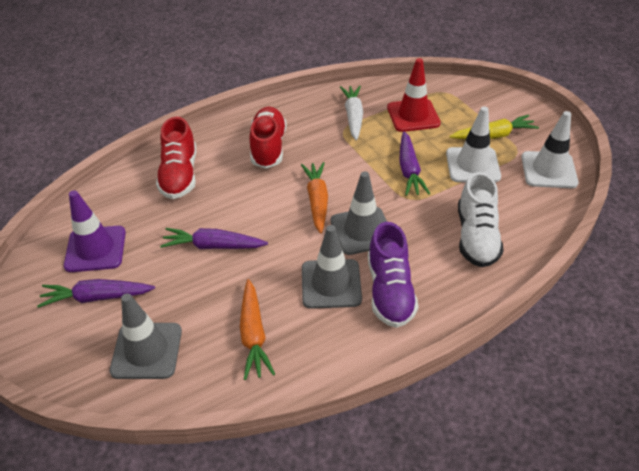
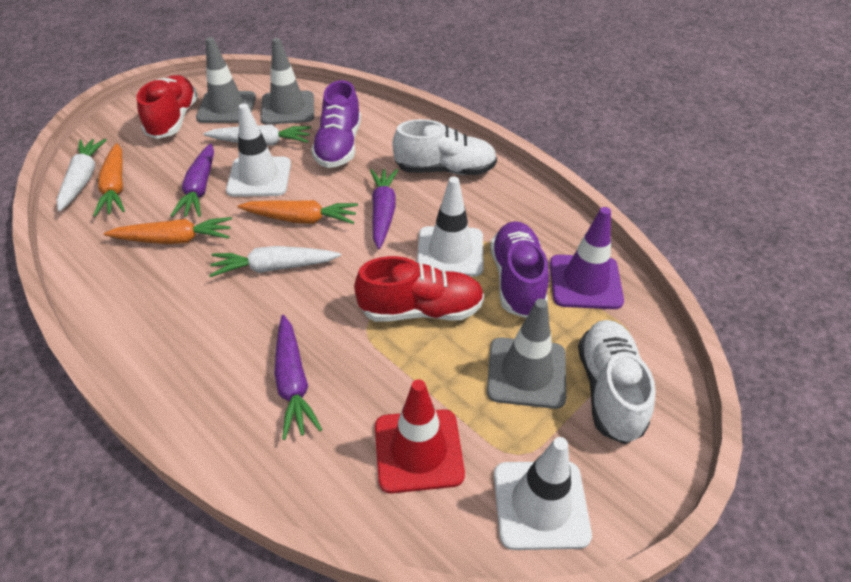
orange carrot: 2 -> 3
purple shoe: 1 -> 2
white carrot: 1 -> 3
white shoe: 1 -> 2
white traffic cone: 2 -> 3
yellow carrot: 1 -> 0

